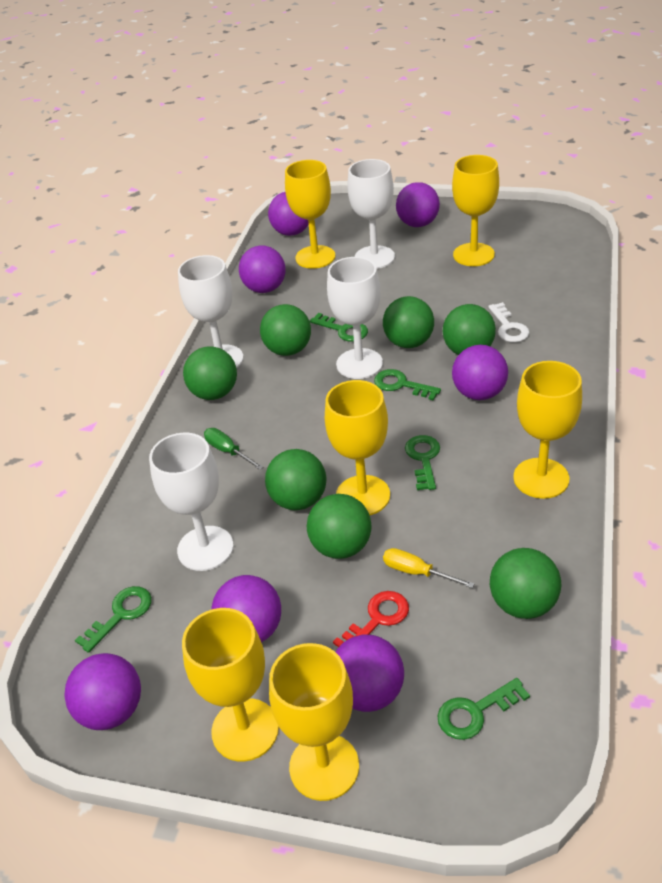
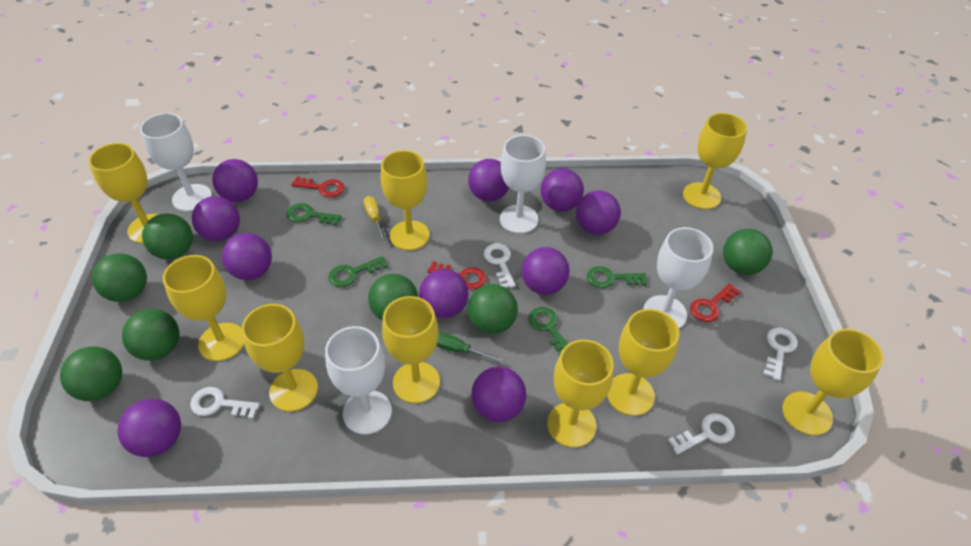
green key: 5 -> 4
purple ball: 7 -> 10
red key: 1 -> 3
white key: 1 -> 4
yellow goblet: 6 -> 9

